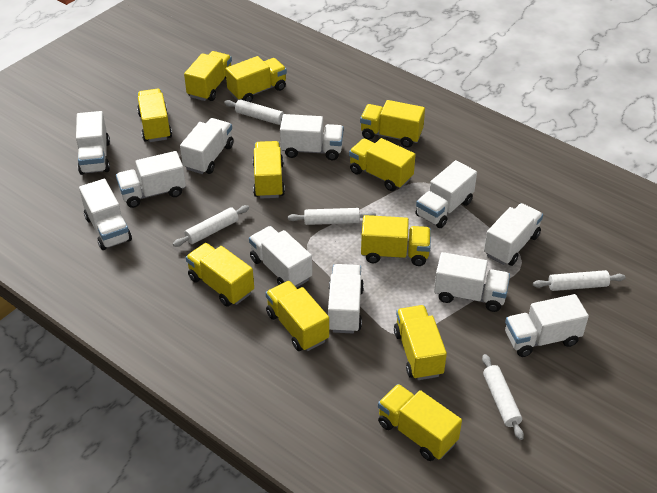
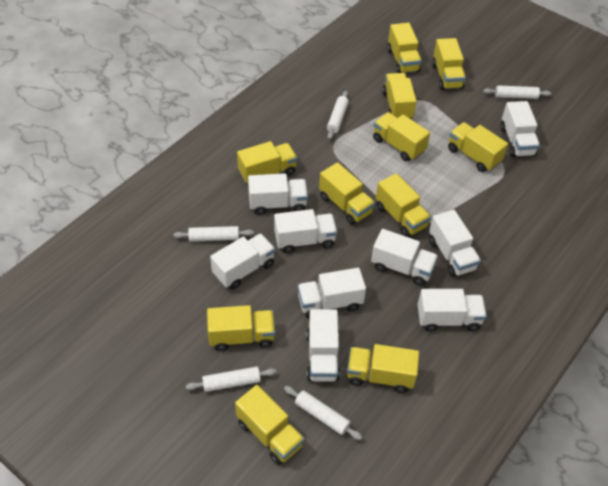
white truck: 11 -> 9

